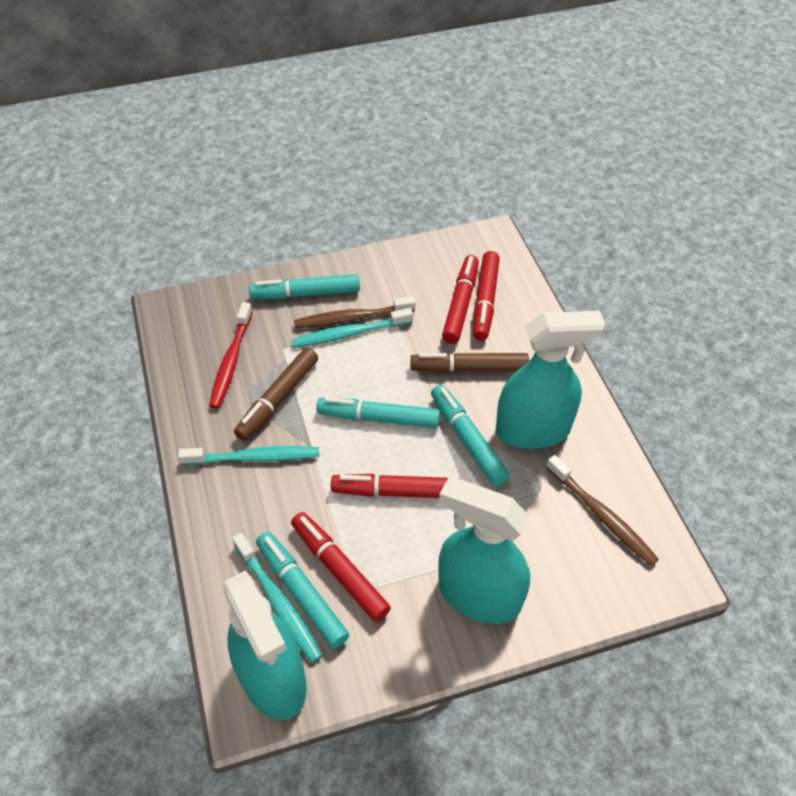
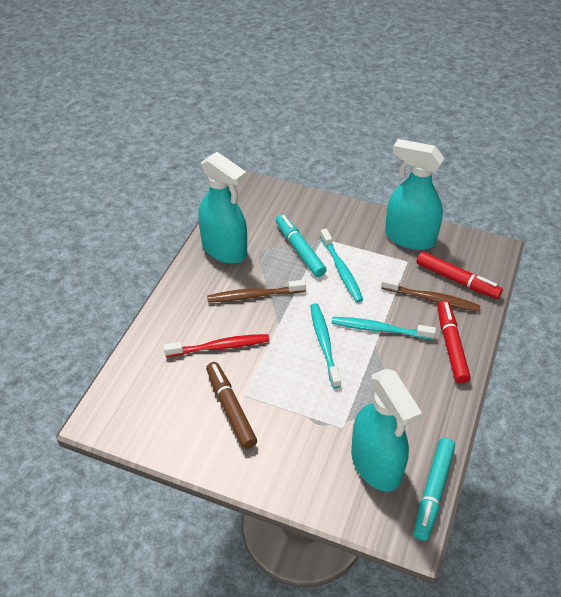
brown marker: 2 -> 1
red marker: 4 -> 2
turquoise marker: 4 -> 2

